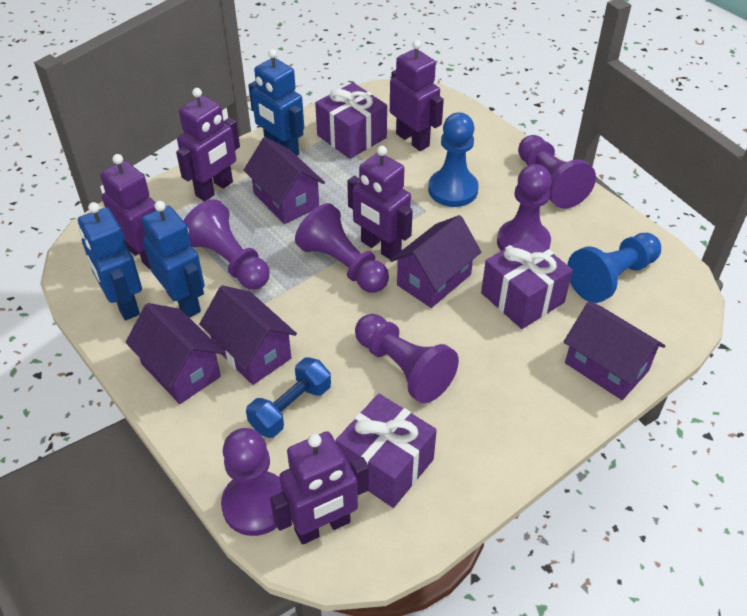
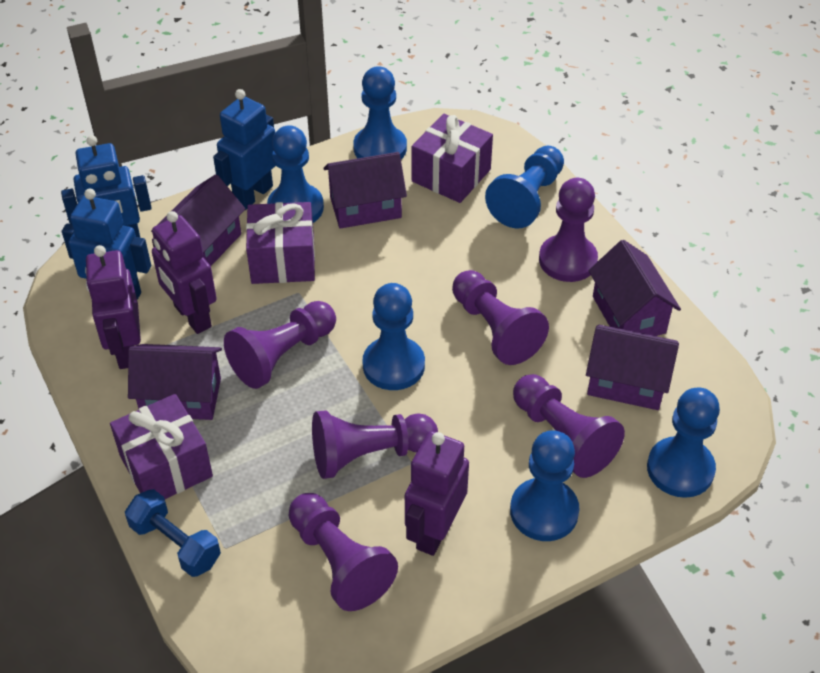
blue pawn: 2 -> 6
purple robot: 5 -> 3

